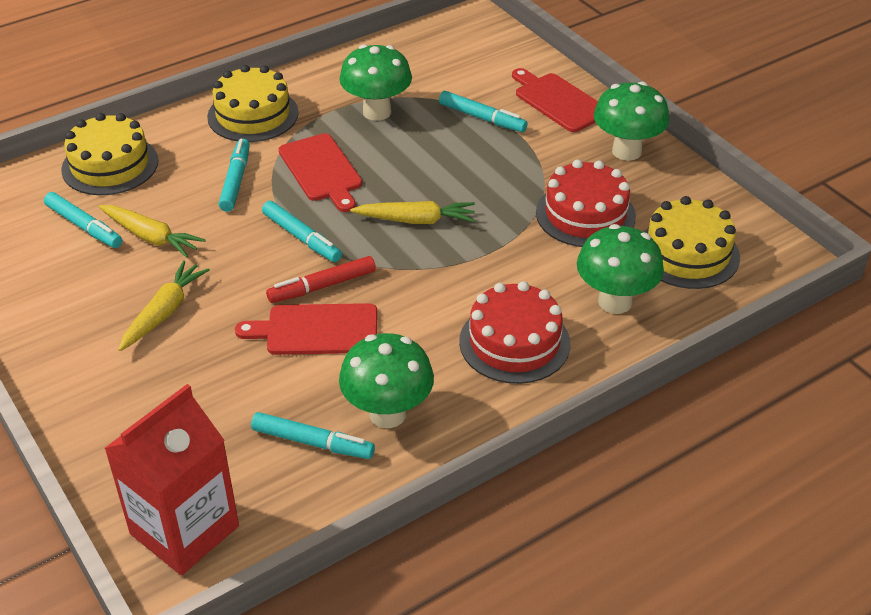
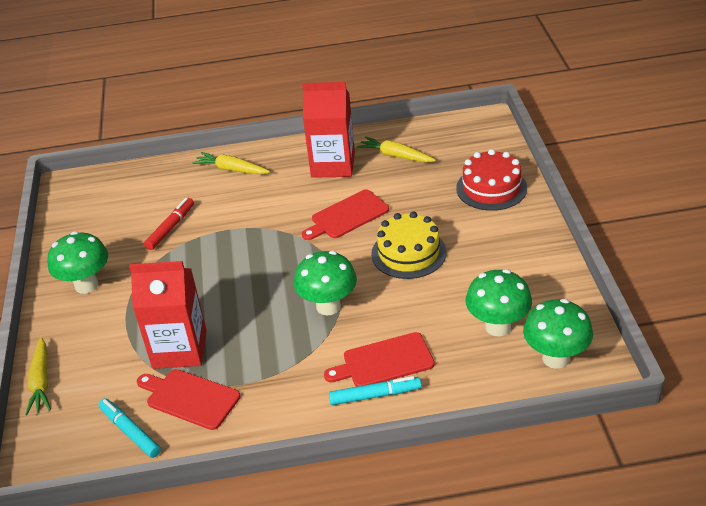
red cake: 2 -> 1
red carton: 1 -> 2
turquoise marker: 5 -> 2
yellow cake: 3 -> 1

